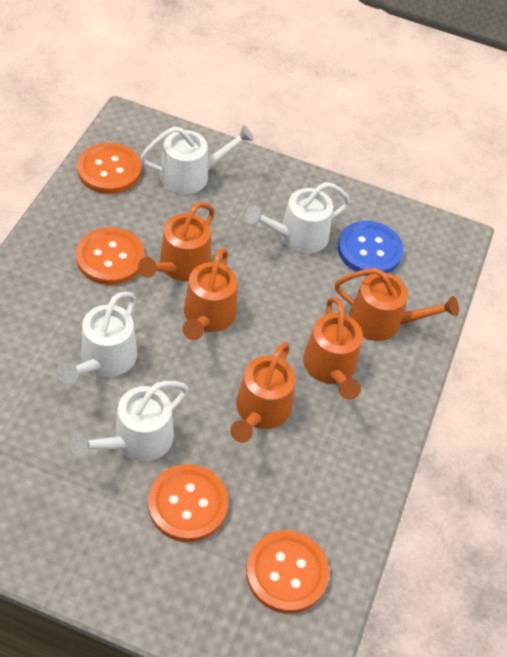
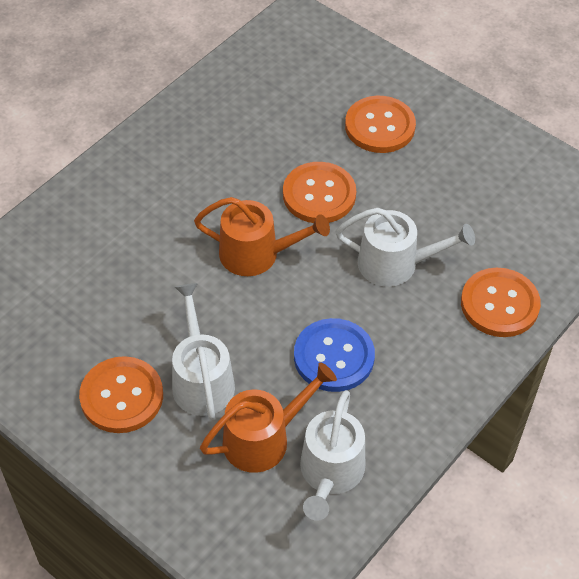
orange watering can: 5 -> 2
white watering can: 4 -> 3

